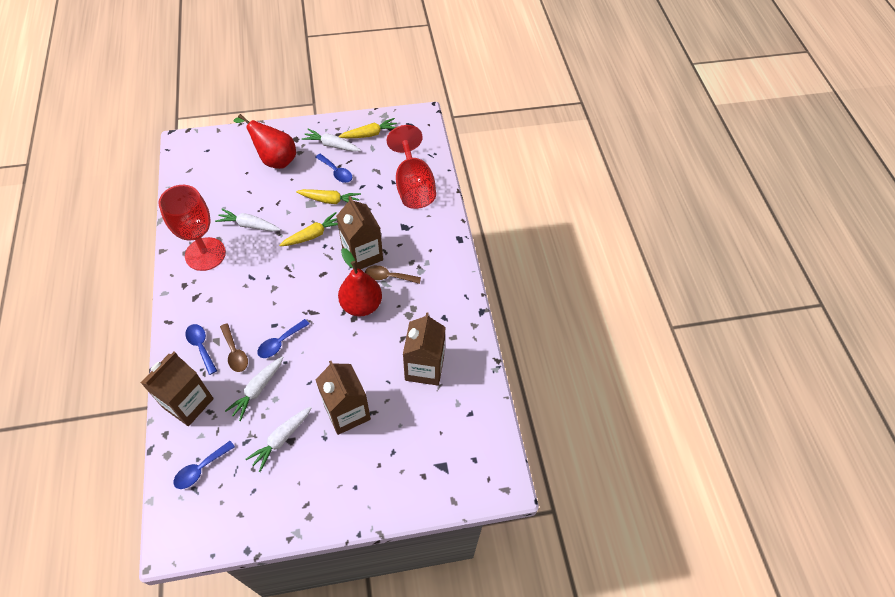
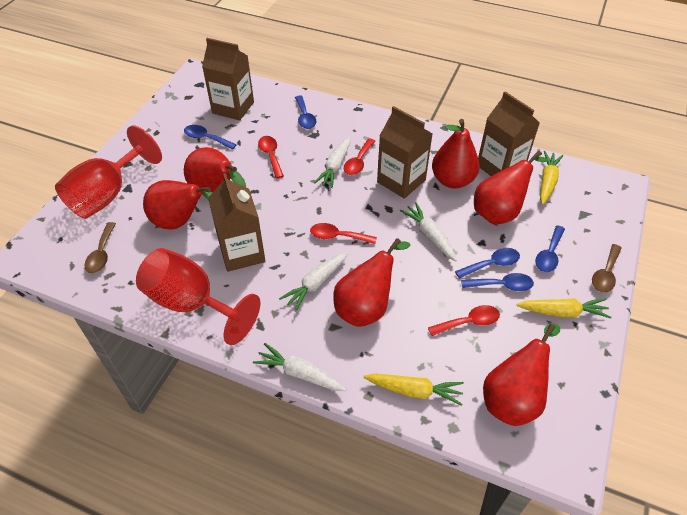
blue spoon: 4 -> 5
red pear: 2 -> 6
red spoon: 0 -> 4

